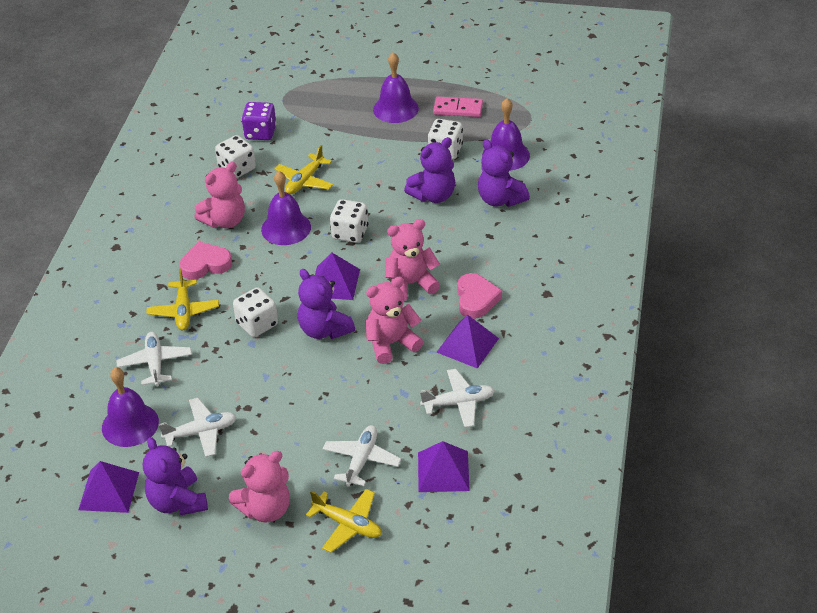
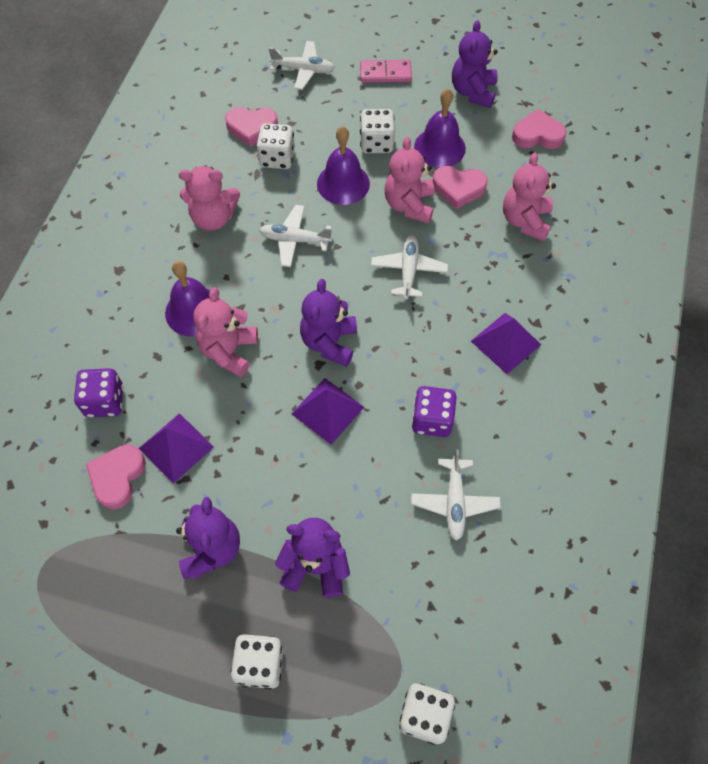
pink heart: 2 -> 4
purple bell: 4 -> 3
purple dice: 1 -> 2
purple pyramid: 4 -> 3
yellow plane: 3 -> 0

